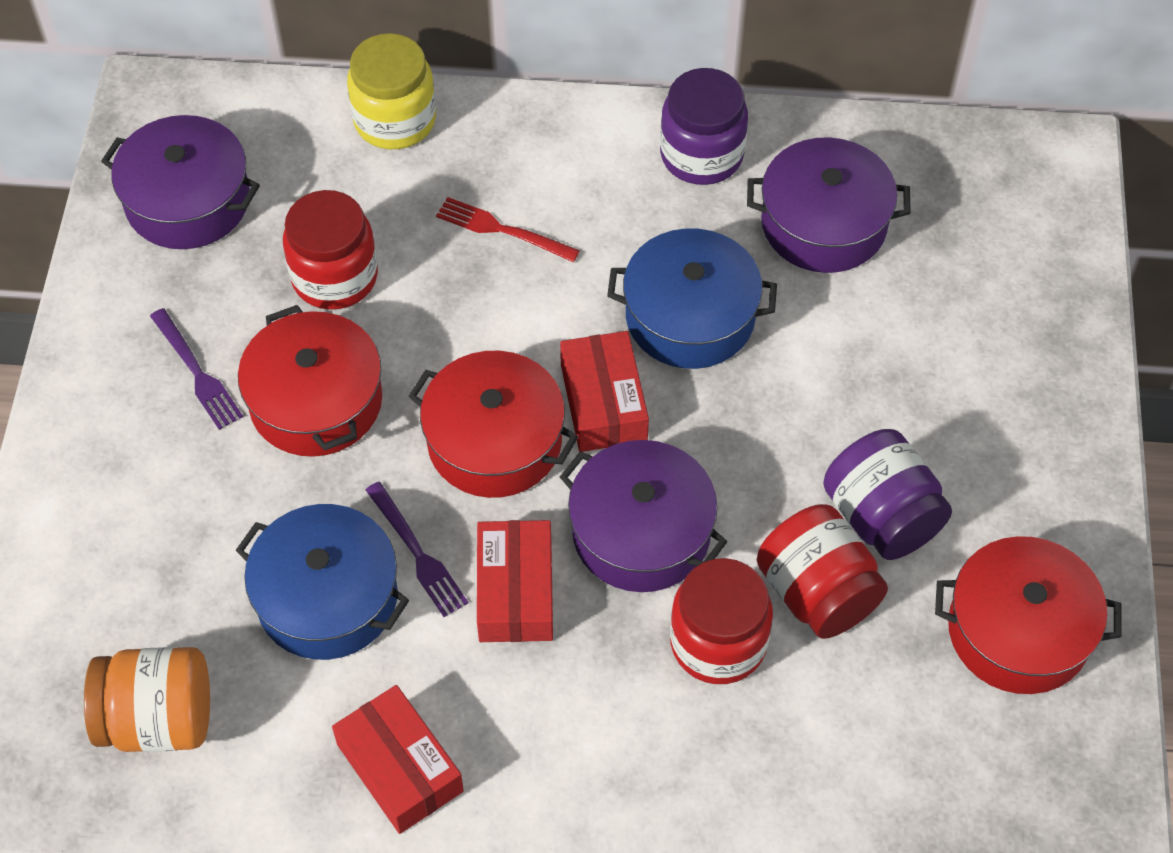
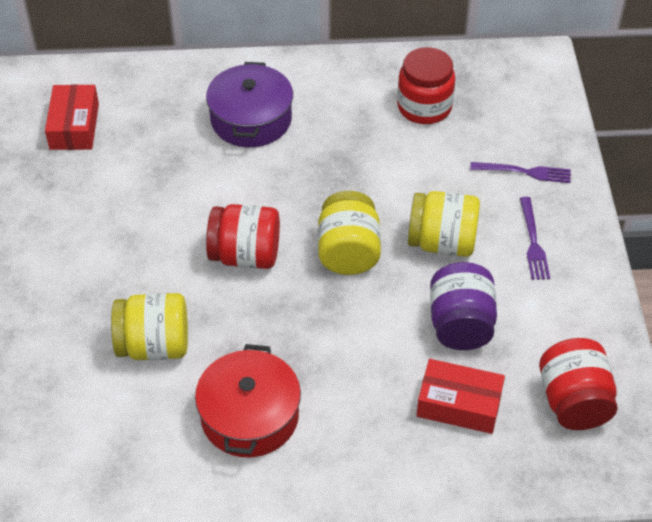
blue pot: 2 -> 0
orange jar: 1 -> 0
purple jar: 2 -> 1
purple pot: 3 -> 1
red box: 3 -> 2
red fork: 1 -> 0
red pot: 3 -> 1
yellow jar: 1 -> 3

